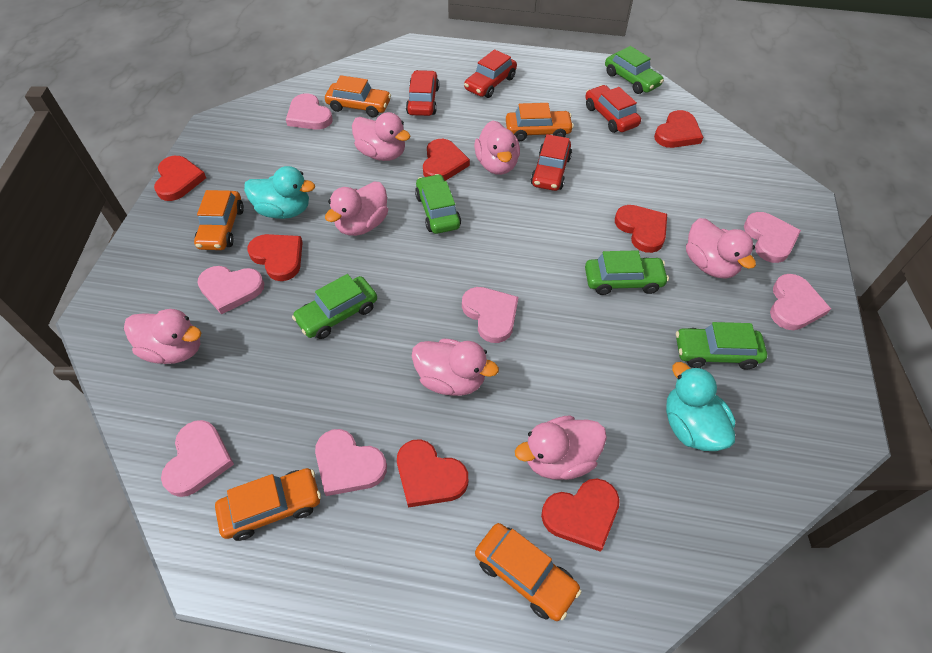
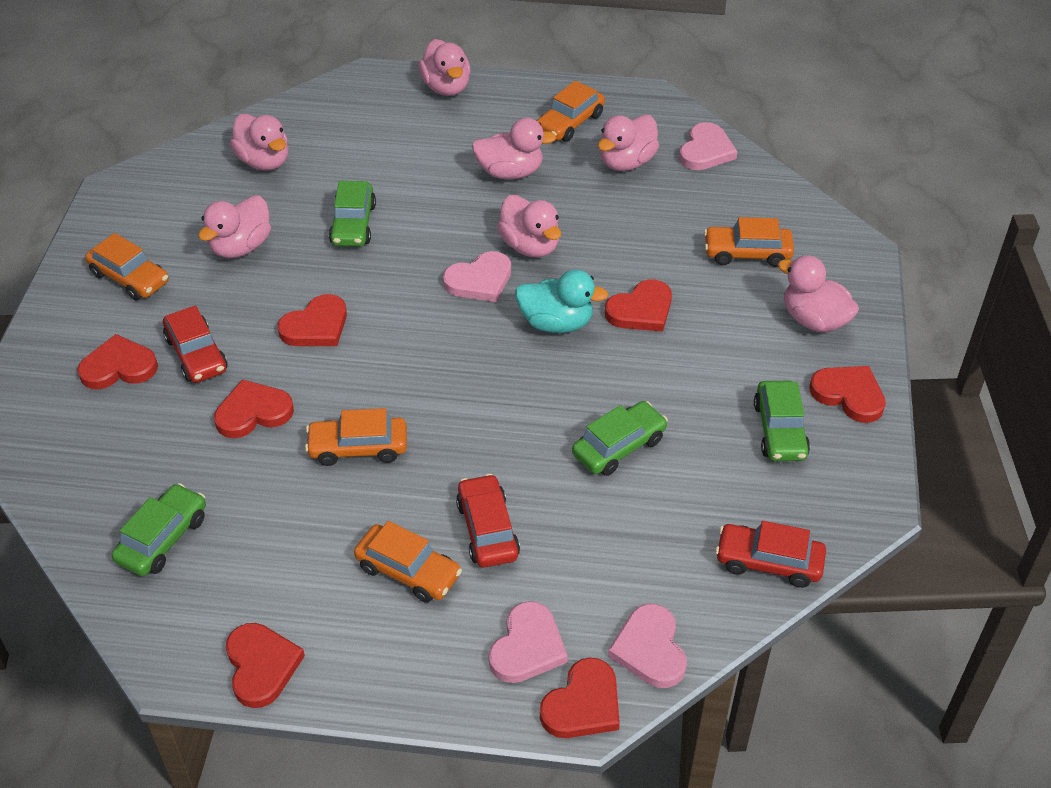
green car: 5 -> 4
pink heart: 7 -> 4
red car: 4 -> 3
turquoise duck: 2 -> 1

